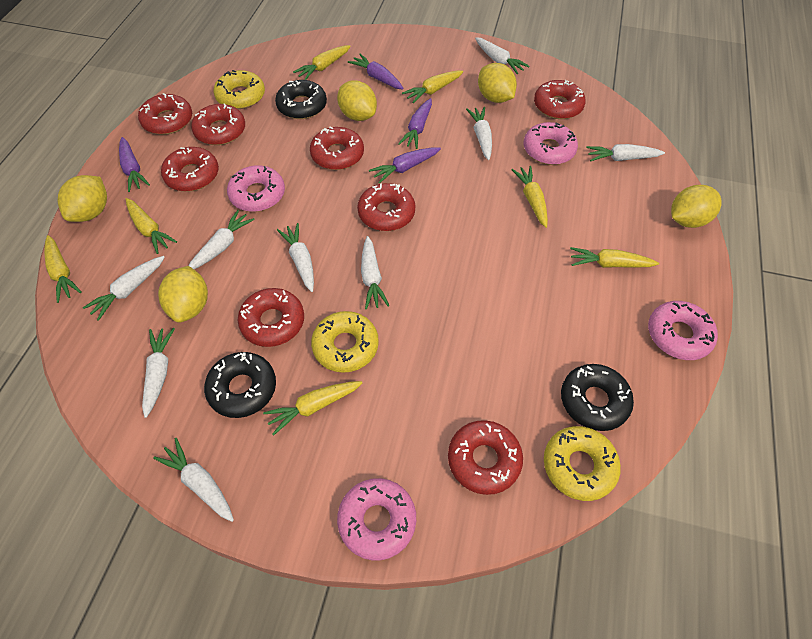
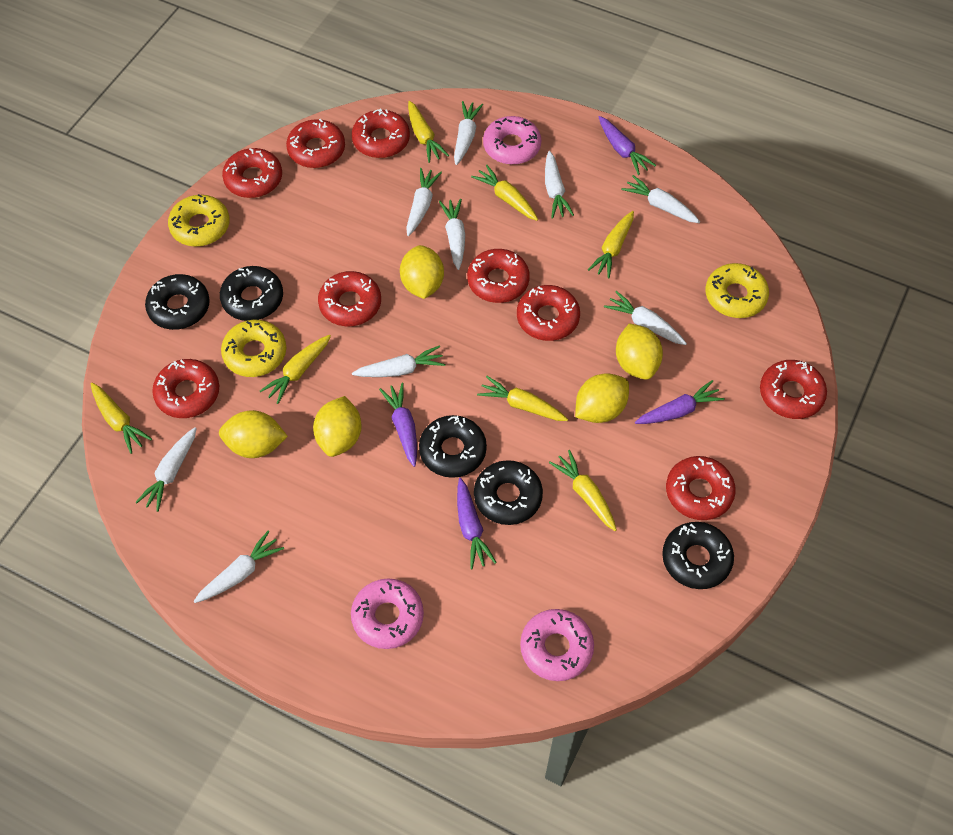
black donut: 3 -> 5
pink donut: 4 -> 3
red donut: 8 -> 9

